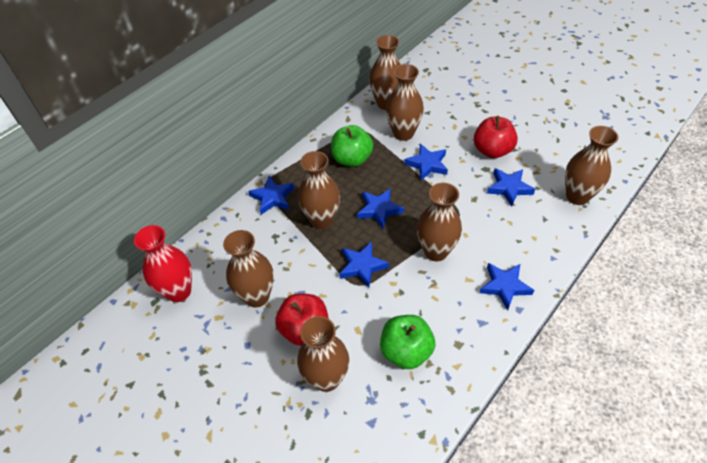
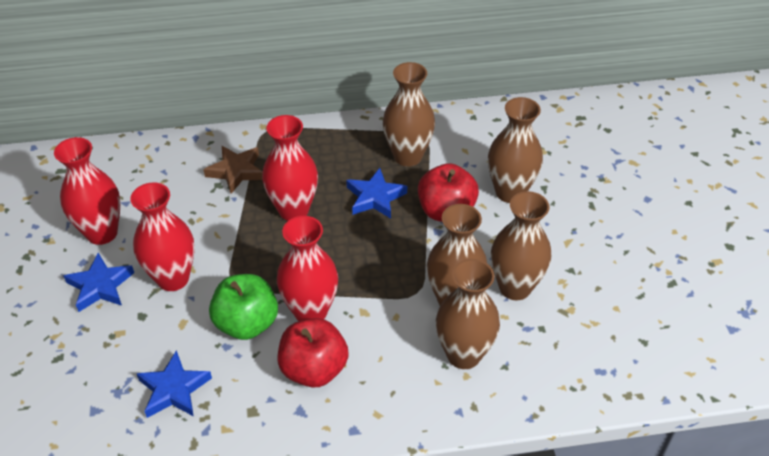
blue star: 6 -> 3
brown star: 0 -> 1
brown vase: 7 -> 5
green apple: 2 -> 1
red vase: 1 -> 4

